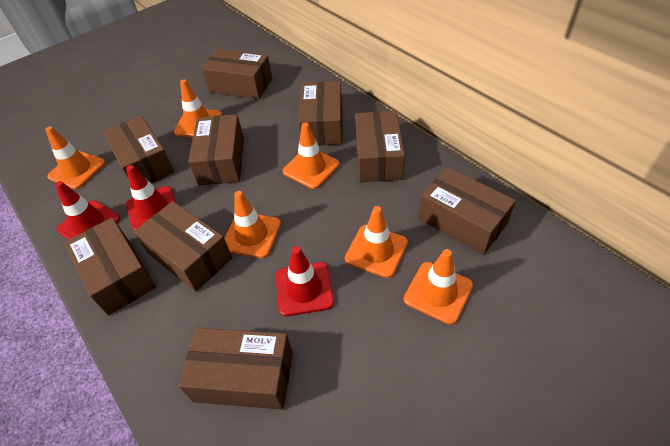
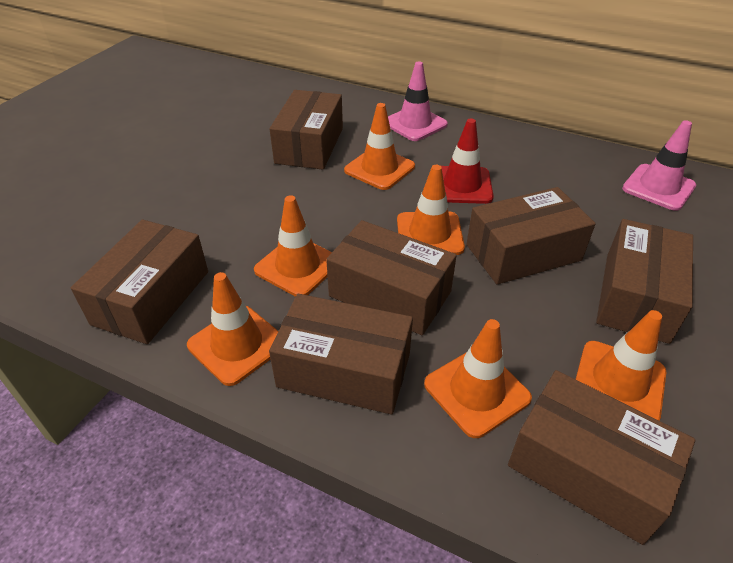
brown box: 9 -> 7
pink traffic cone: 0 -> 2
red traffic cone: 3 -> 1

